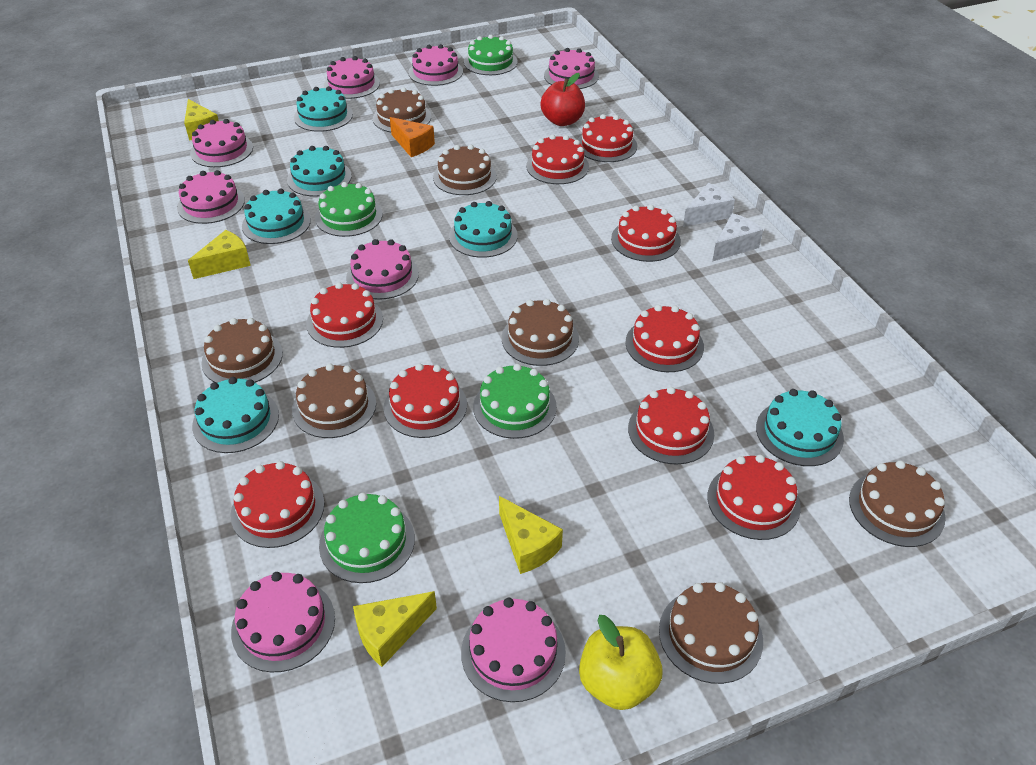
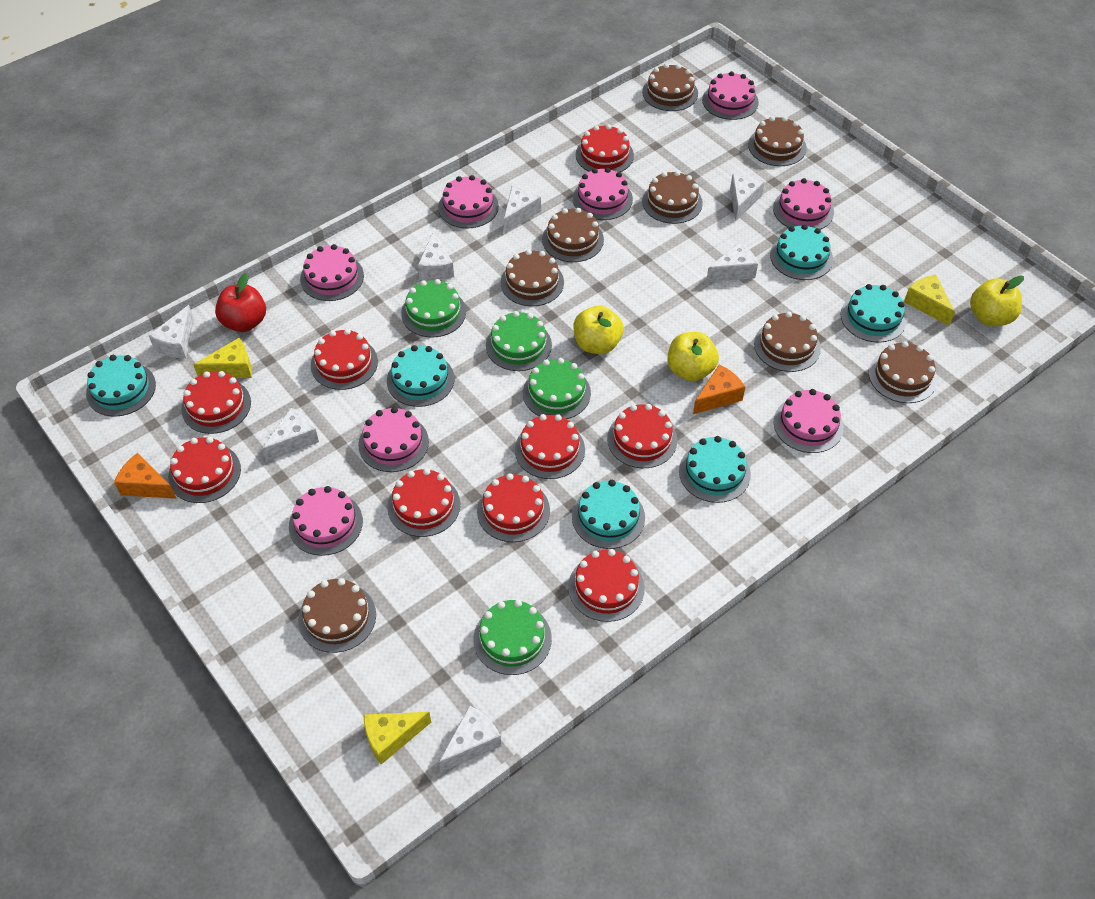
brown cake: 7 -> 8
orange cheese: 1 -> 2
white cheese: 2 -> 7
yellow apple: 1 -> 3
yellow cheese: 4 -> 3

